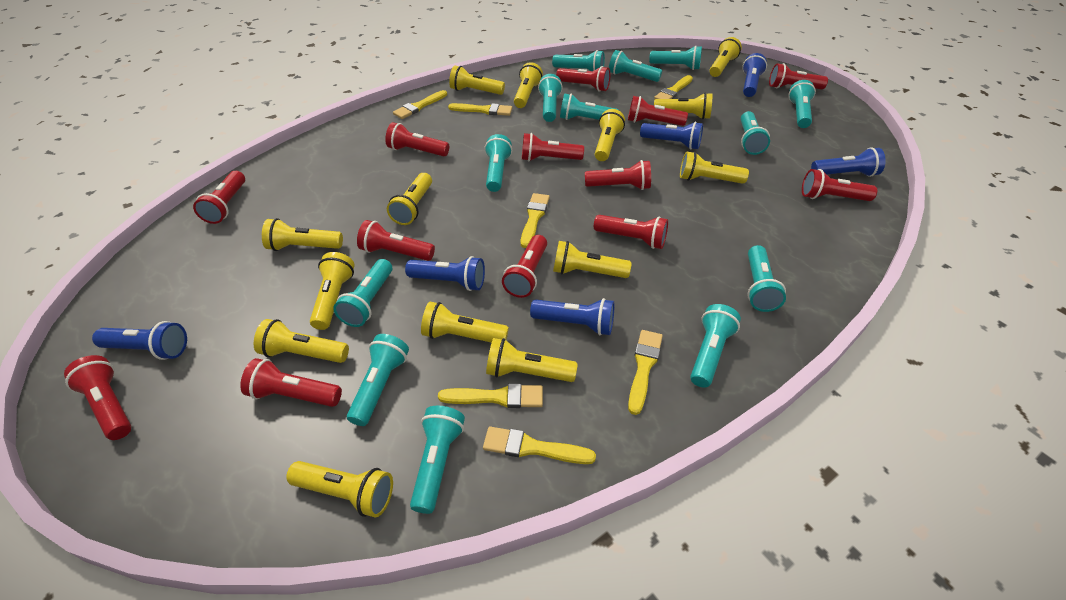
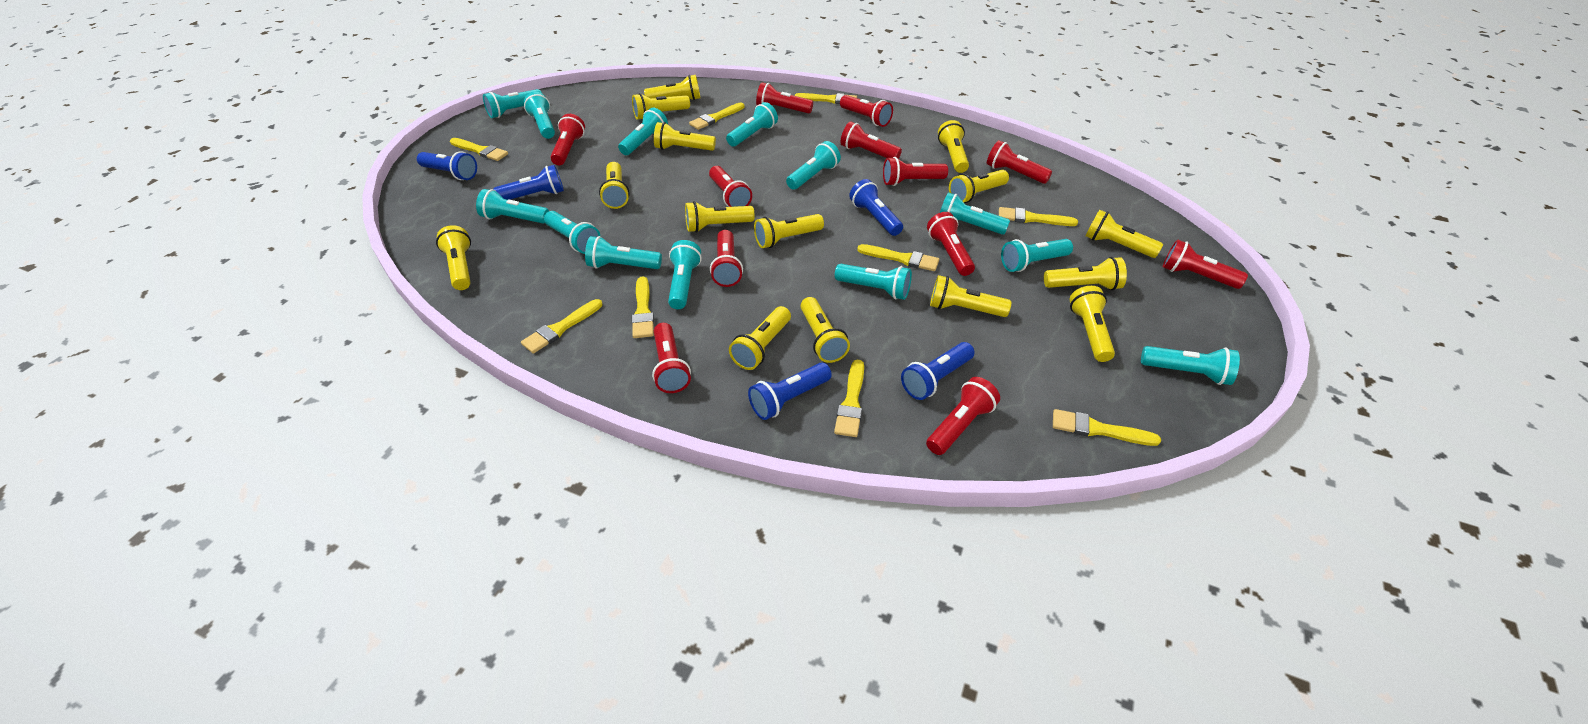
blue flashlight: 6 -> 5
red flashlight: 13 -> 12
yellow brush: 7 -> 9
yellow flashlight: 14 -> 15

